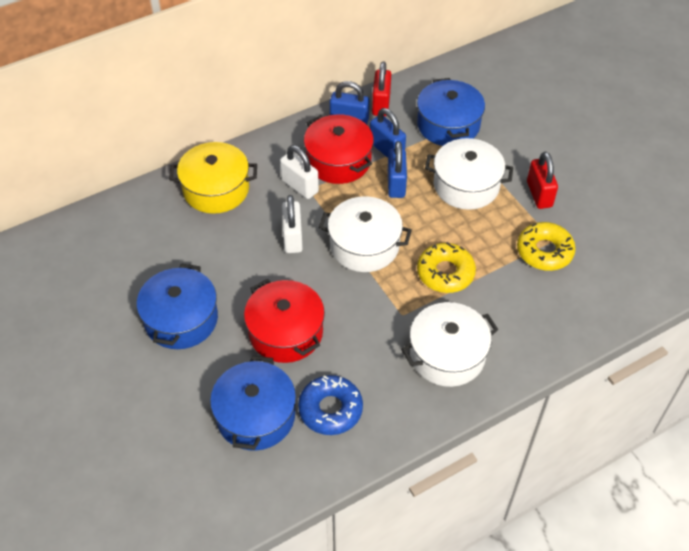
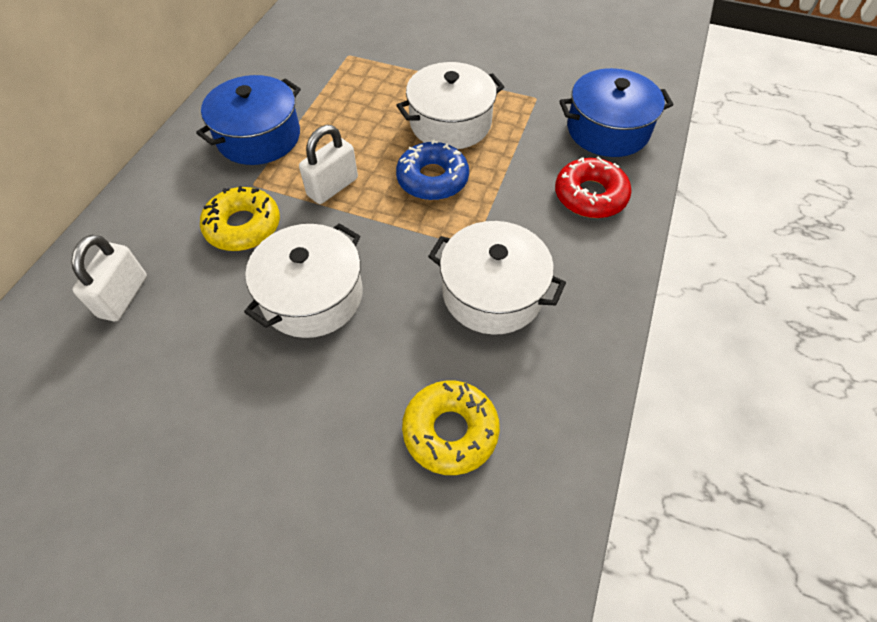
blue padlock: 3 -> 0
blue pot: 3 -> 2
red donut: 0 -> 1
red padlock: 2 -> 0
red pot: 2 -> 0
yellow pot: 1 -> 0

